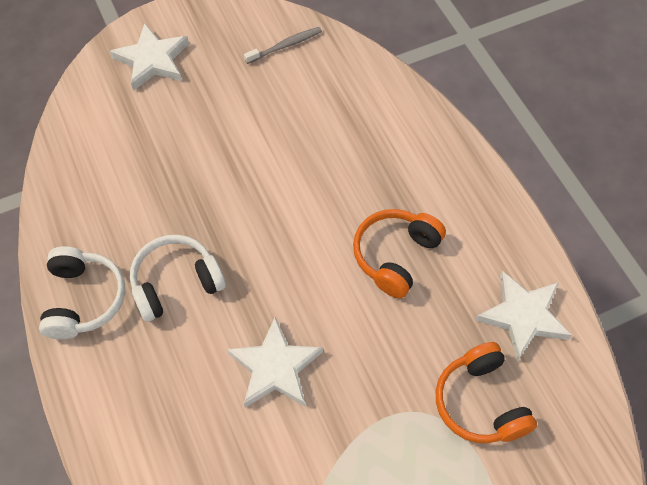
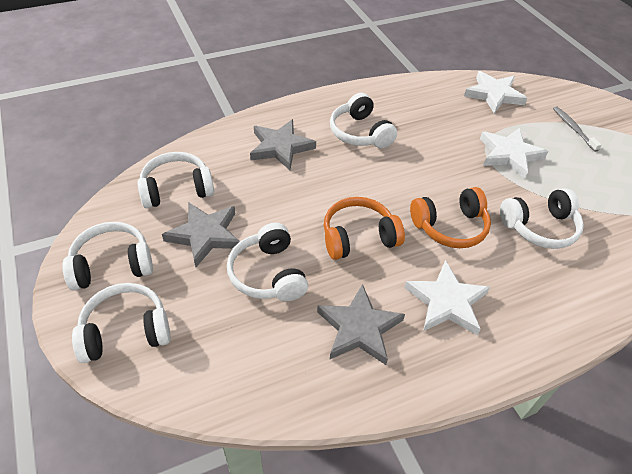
grey star: 0 -> 3
white headphones: 2 -> 6

